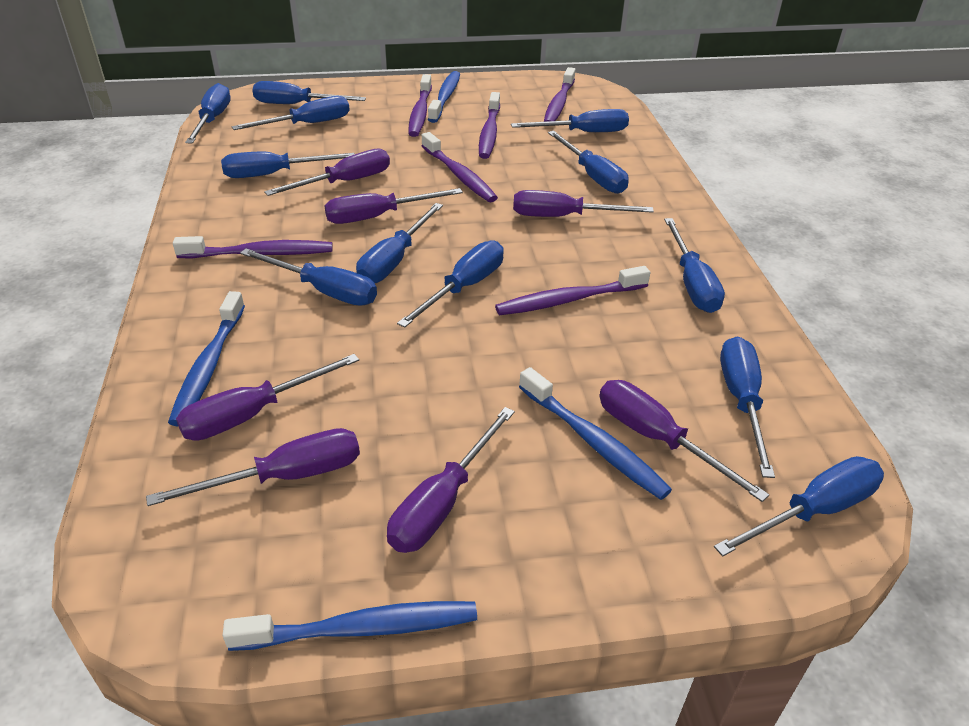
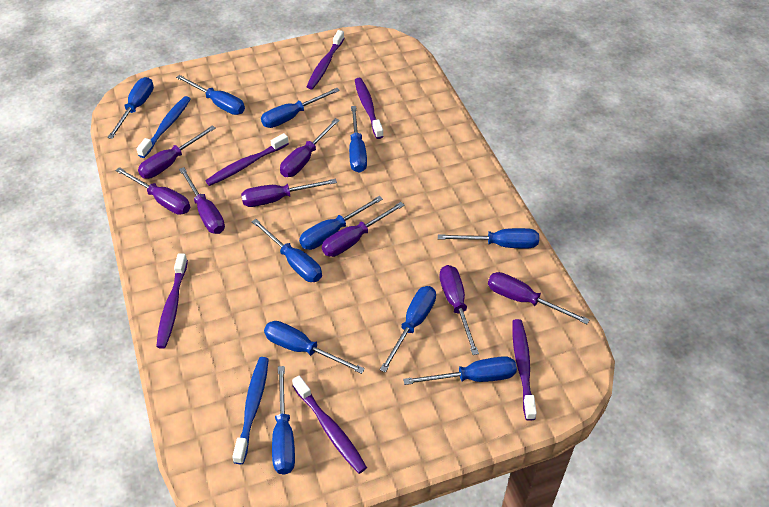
blue screwdriver: 12 -> 11
blue toothbrush: 4 -> 2
purple screwdriver: 7 -> 8

